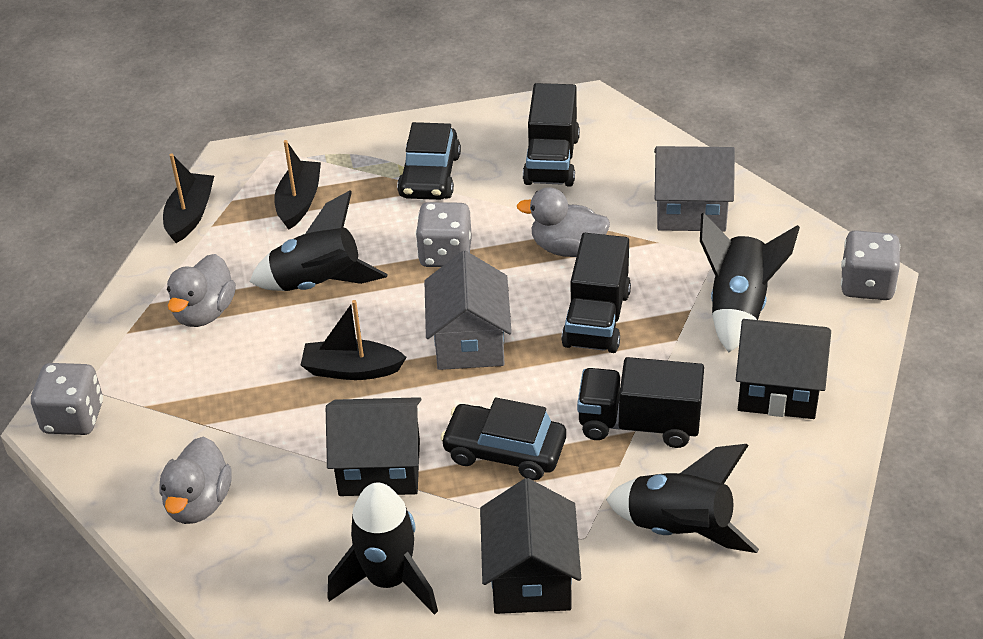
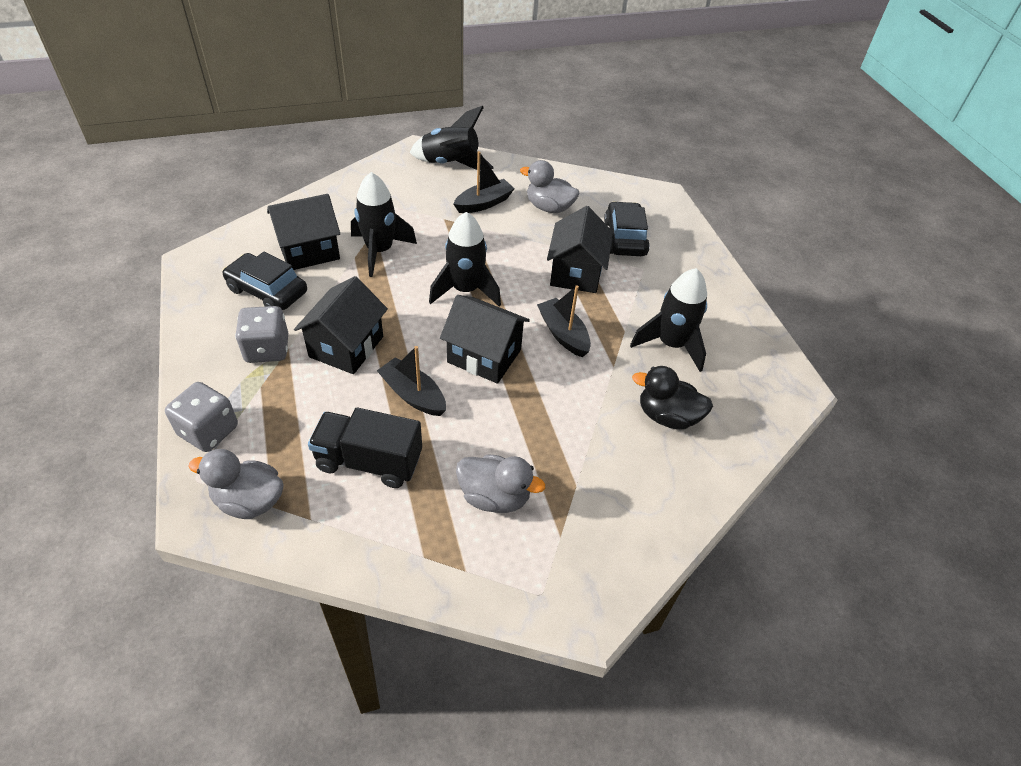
black duck: 0 -> 1
black house: 3 -> 4
black truck: 3 -> 1
grey dice: 3 -> 2
grey house: 2 -> 0

